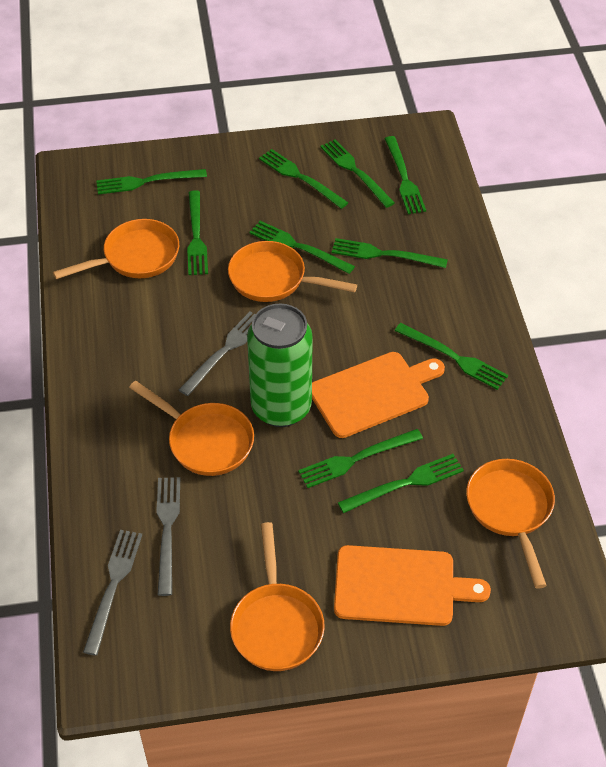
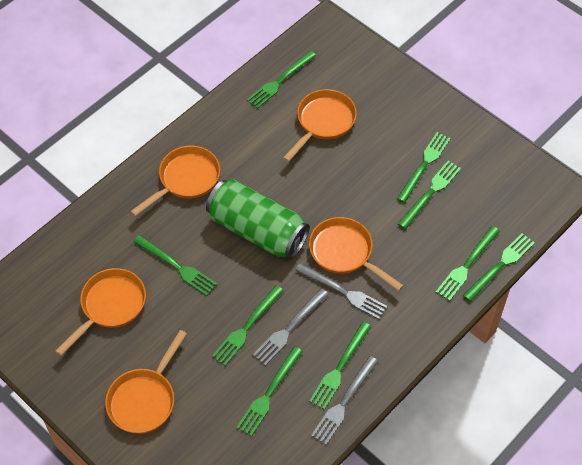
green fork: 10 -> 9
orange cutting board: 2 -> 0

